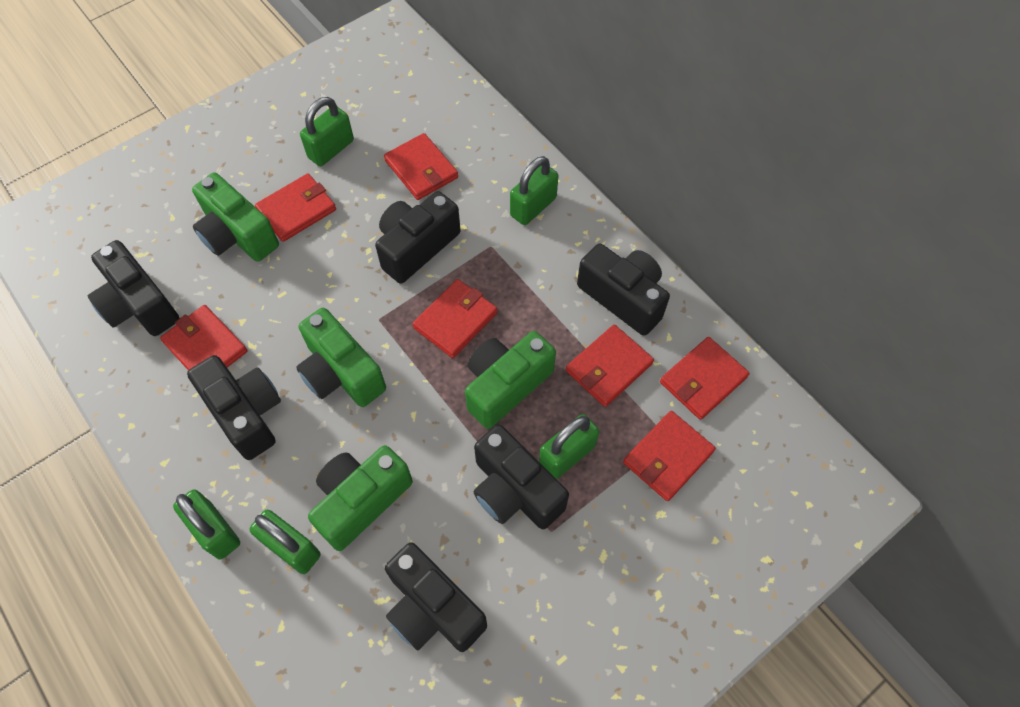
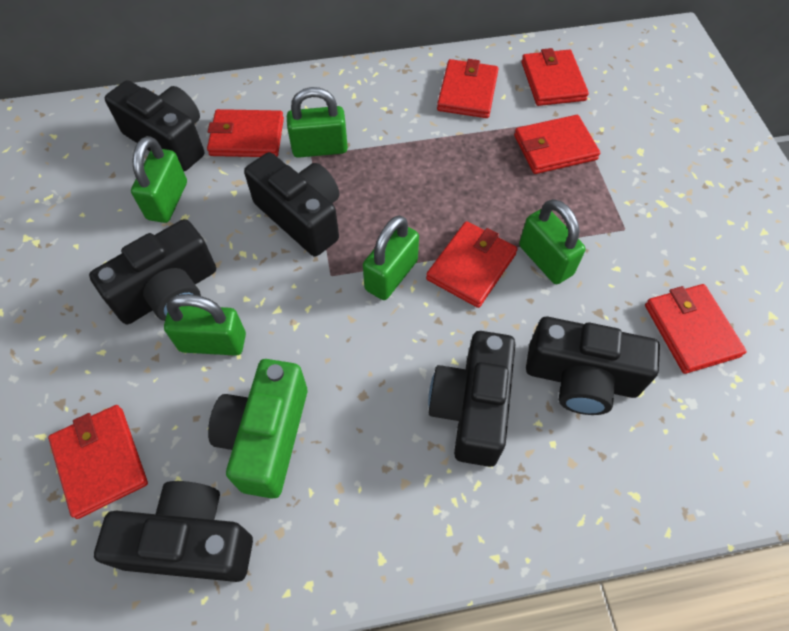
green camera: 4 -> 1

